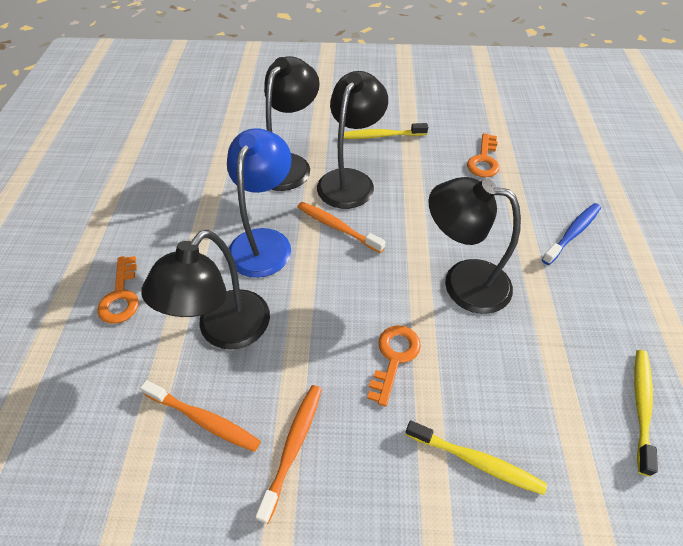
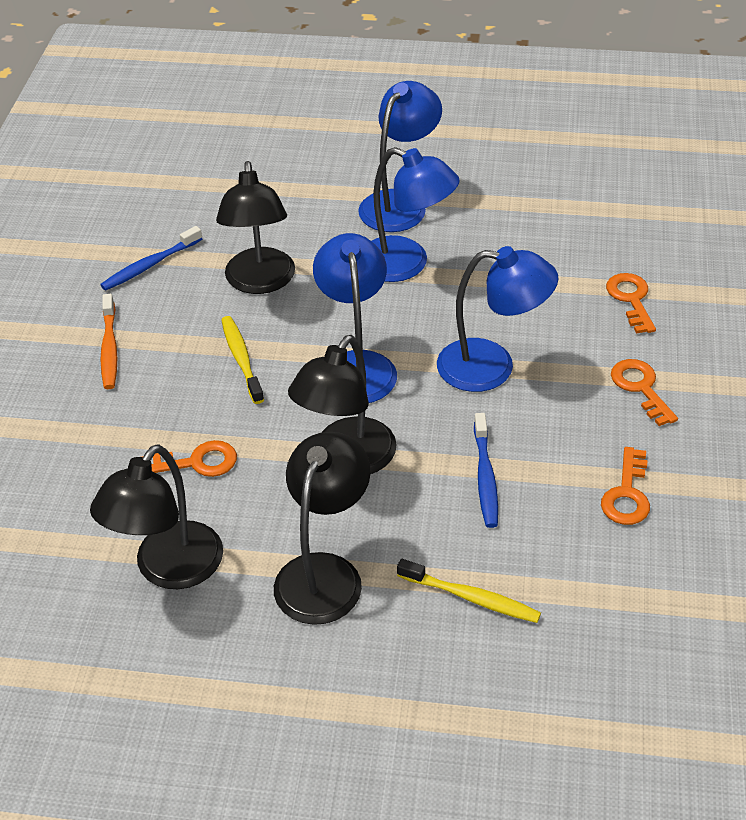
blue lamp: 1 -> 4
blue toothbrush: 1 -> 2
orange key: 3 -> 4
orange toothbrush: 3 -> 1
yellow toothbrush: 3 -> 2

